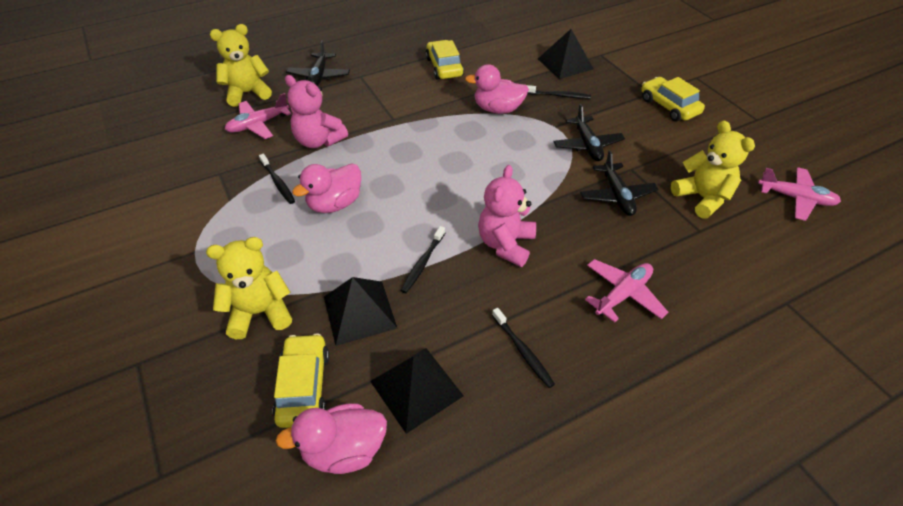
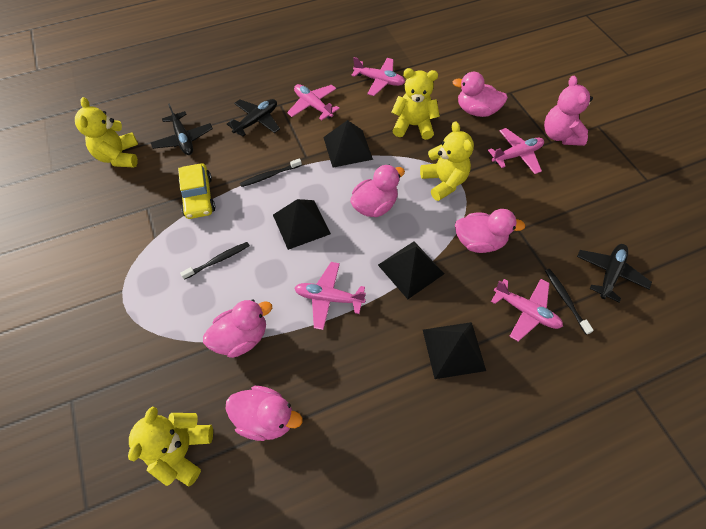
black pyramid: 3 -> 4
black toothbrush: 4 -> 3
pink duck: 3 -> 5
pink plane: 3 -> 5
pink teddy bear: 2 -> 1
yellow car: 3 -> 1
yellow teddy bear: 3 -> 4

